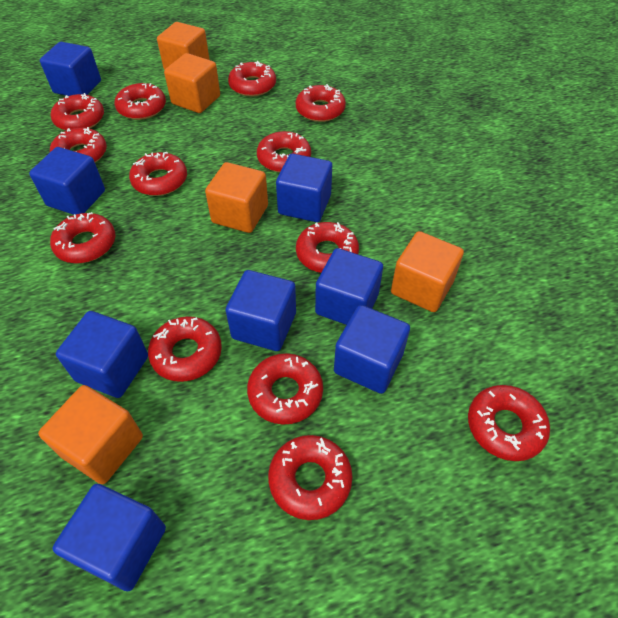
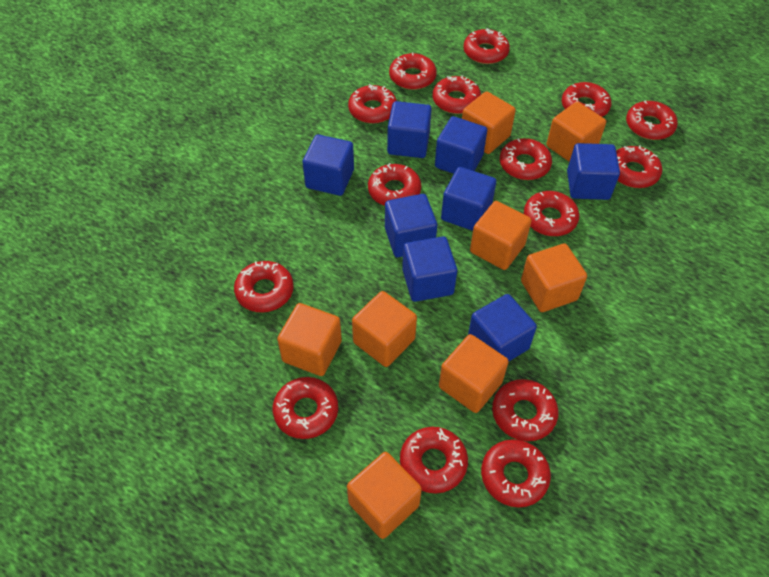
orange cube: 5 -> 8
red donut: 13 -> 15

